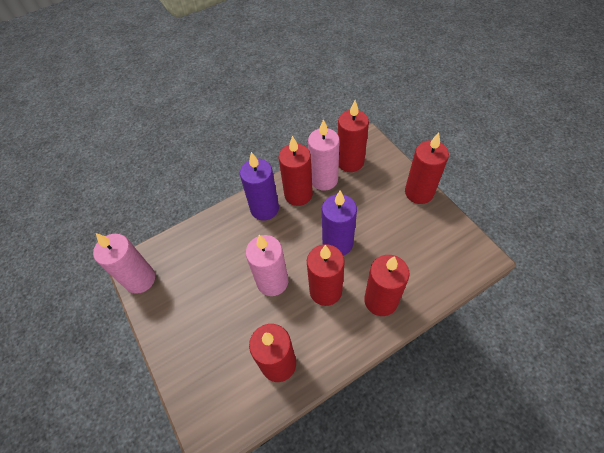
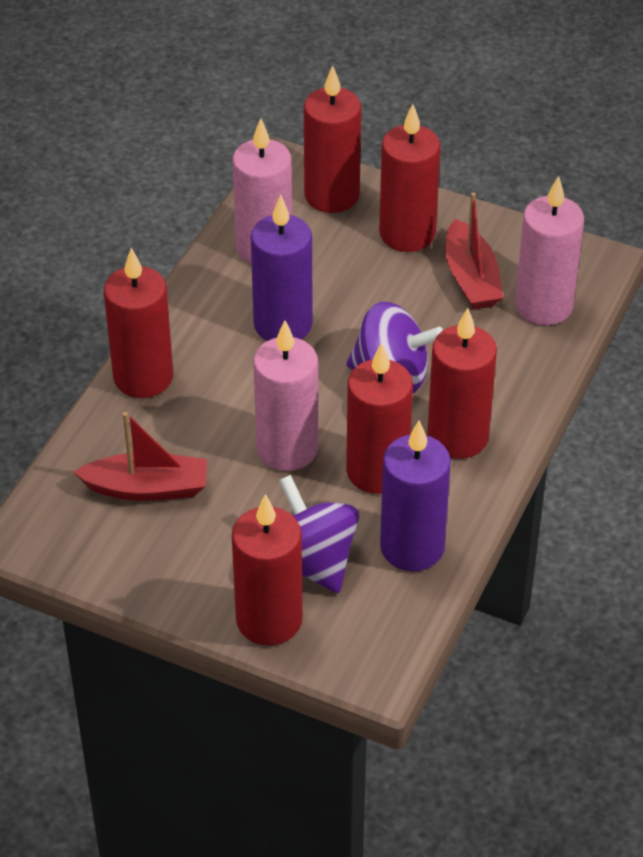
purple spinning top: 0 -> 2
red boat: 0 -> 2

